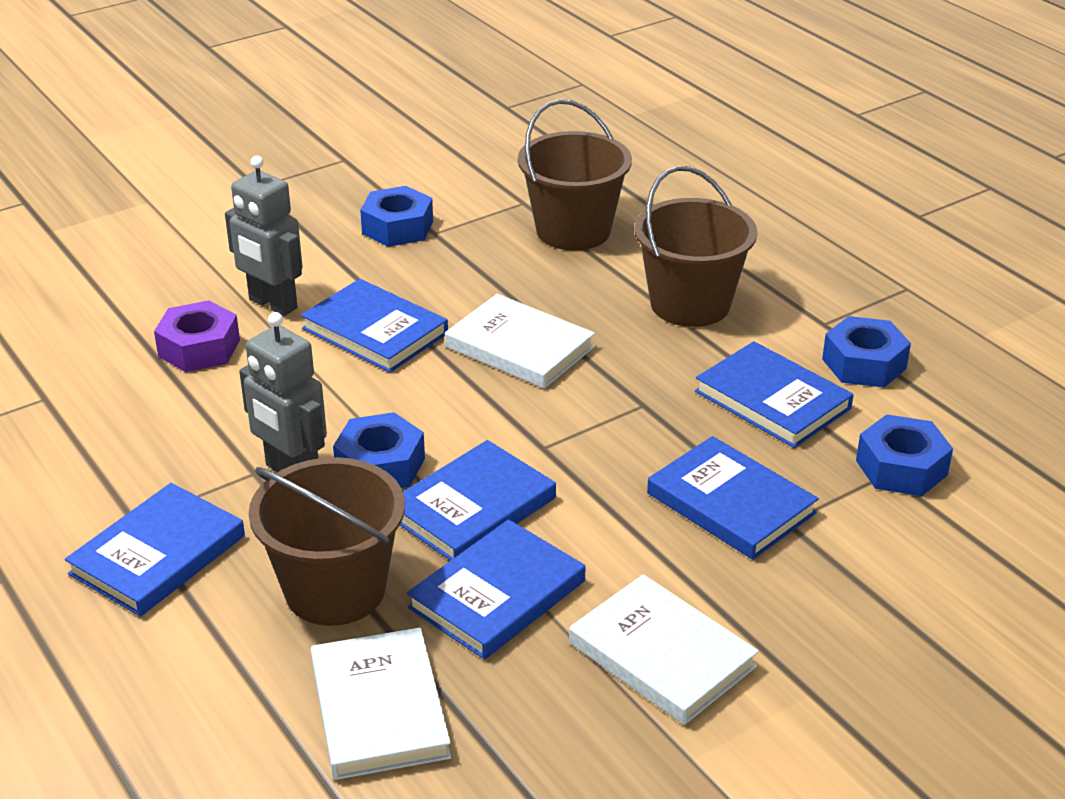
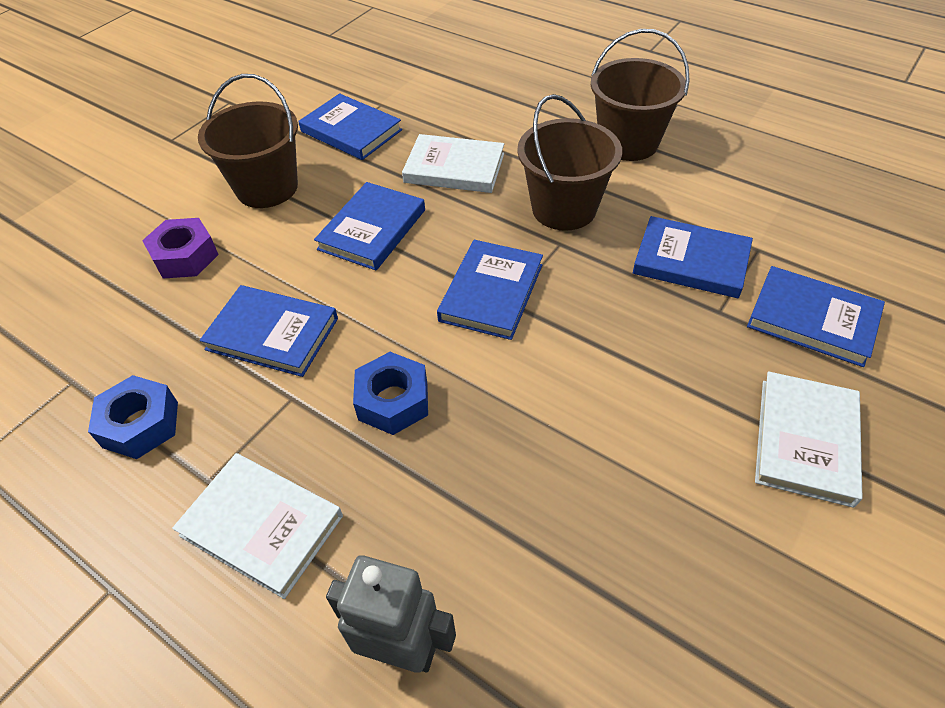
blue nut: 4 -> 2
grey robot: 2 -> 1

